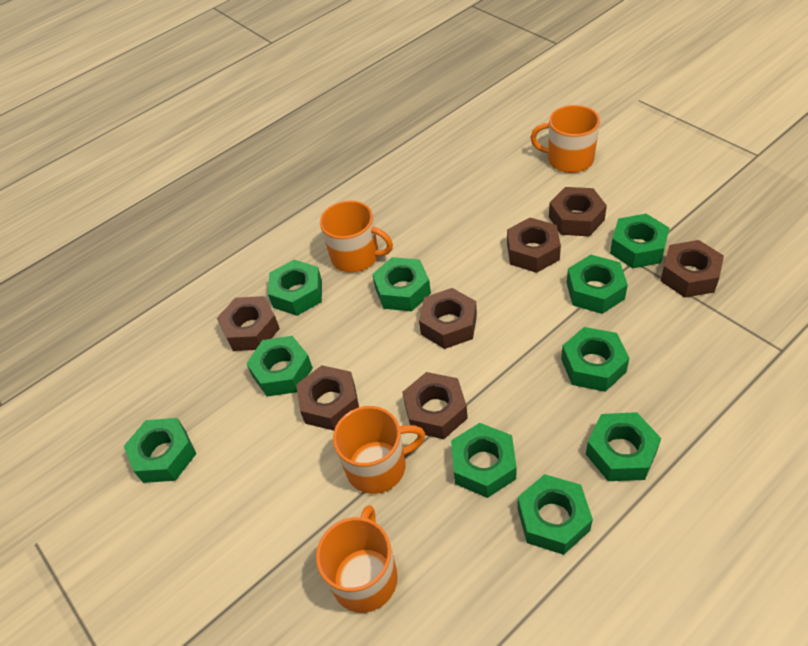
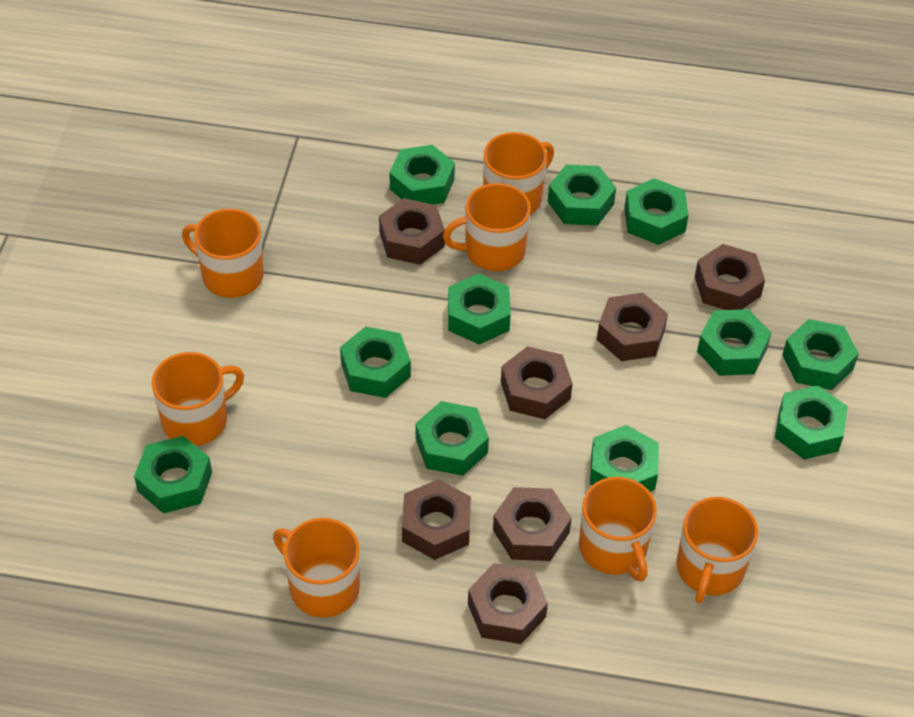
green nut: 10 -> 11
orange mug: 4 -> 7

